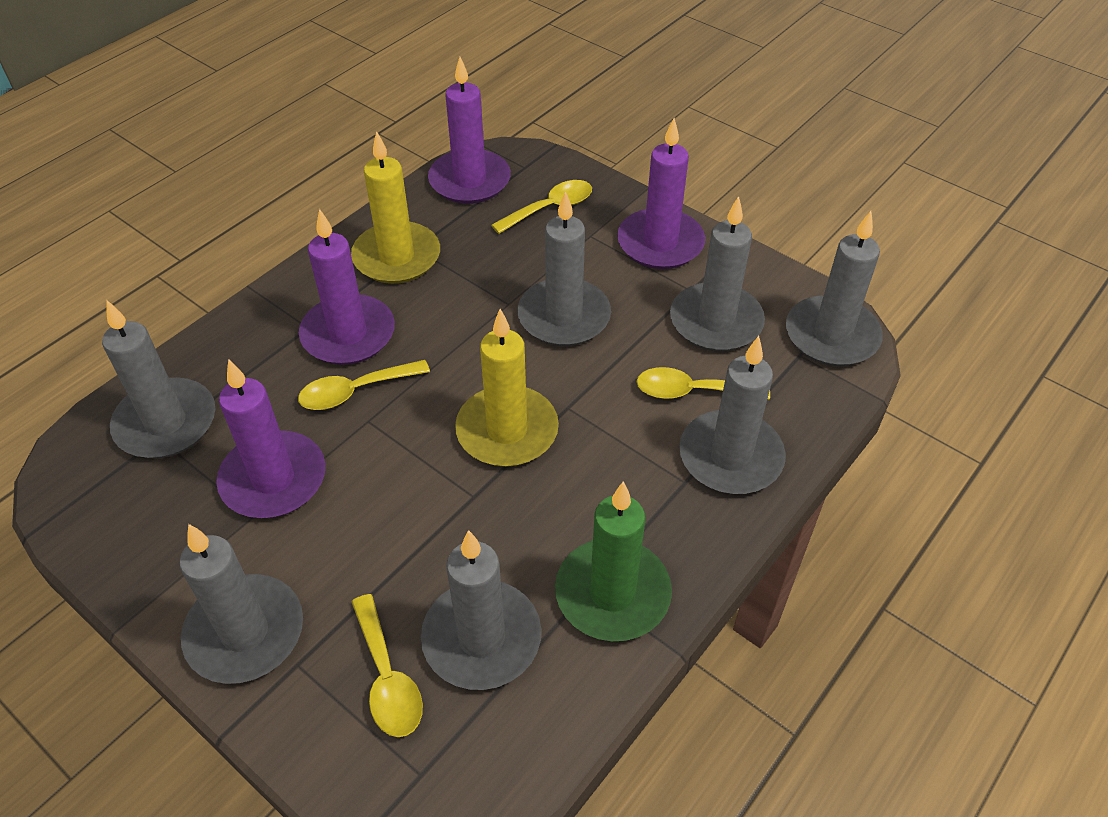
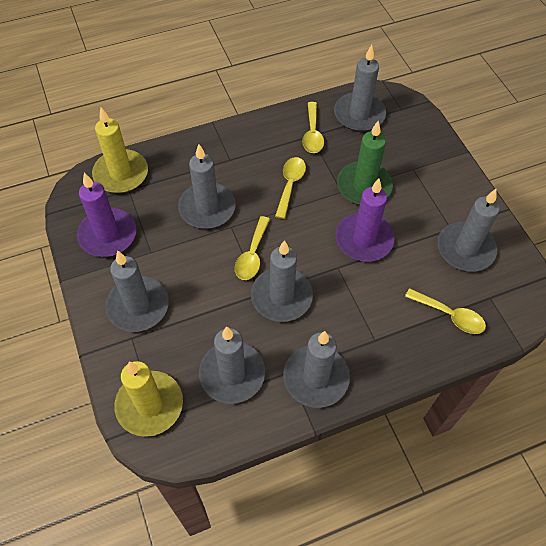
purple candle: 4 -> 2

